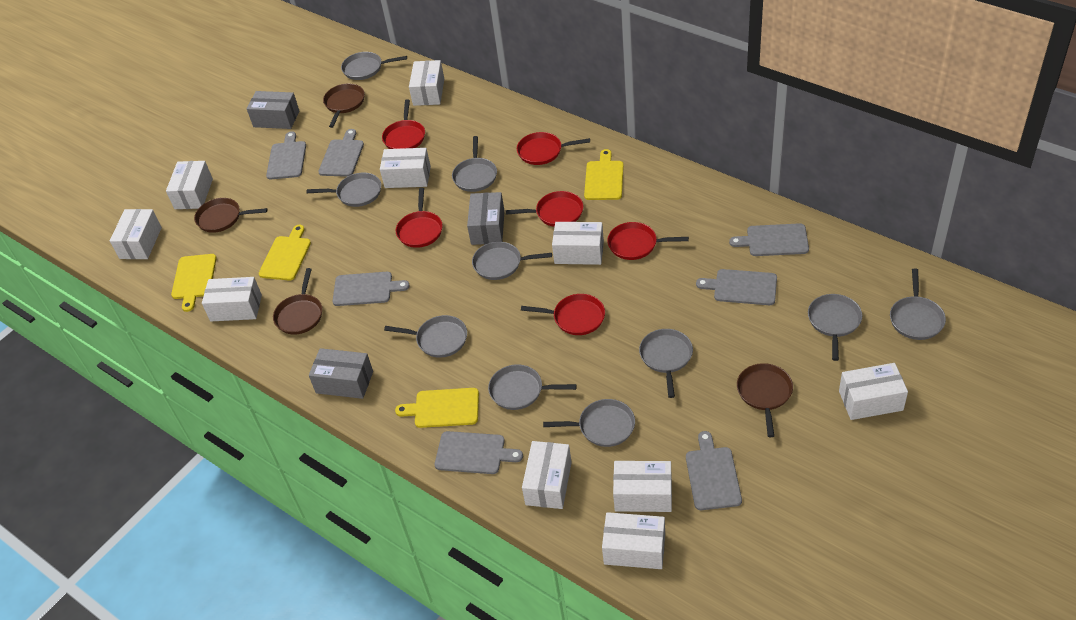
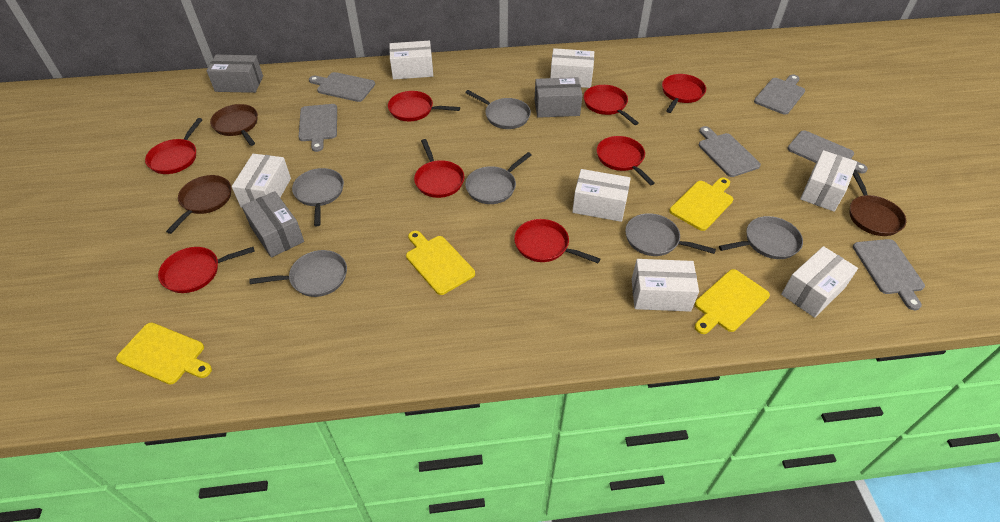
brown pan: 4 -> 3
grey cutting board: 7 -> 6
grey pan: 10 -> 6
red pan: 6 -> 8
white box: 10 -> 7

